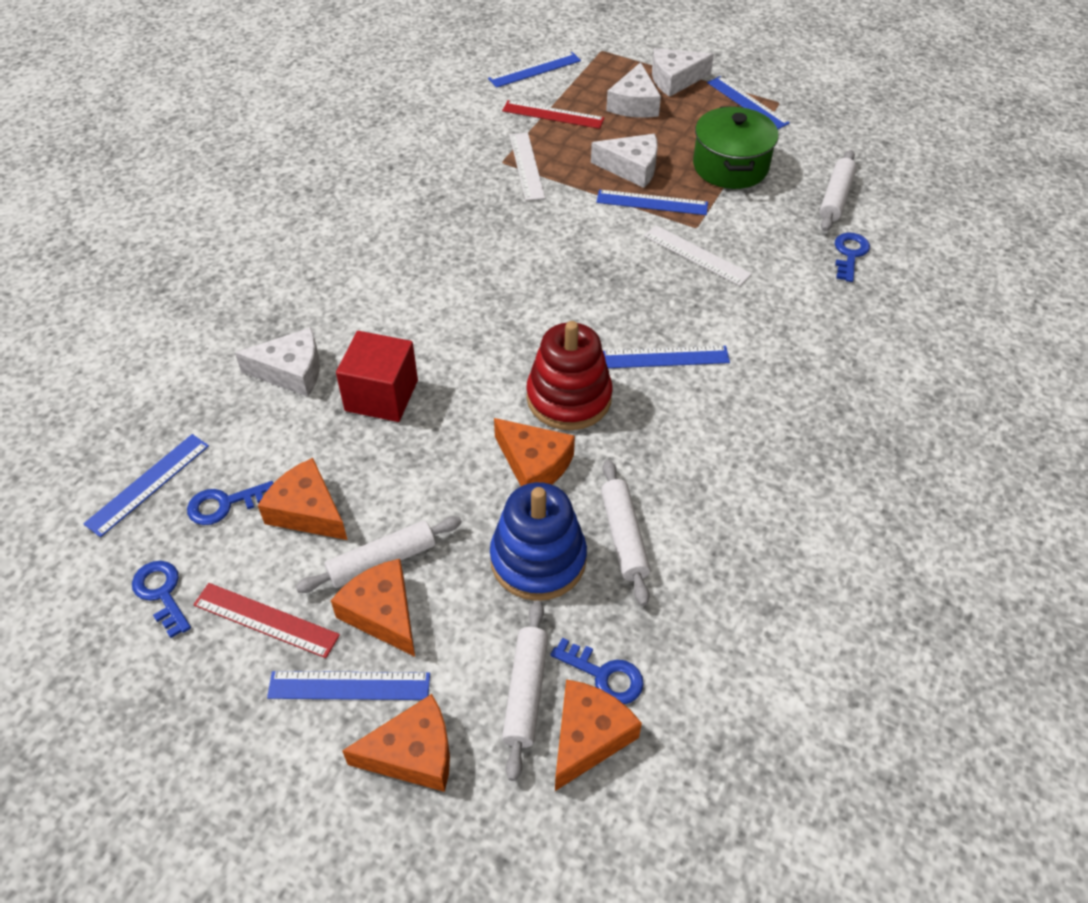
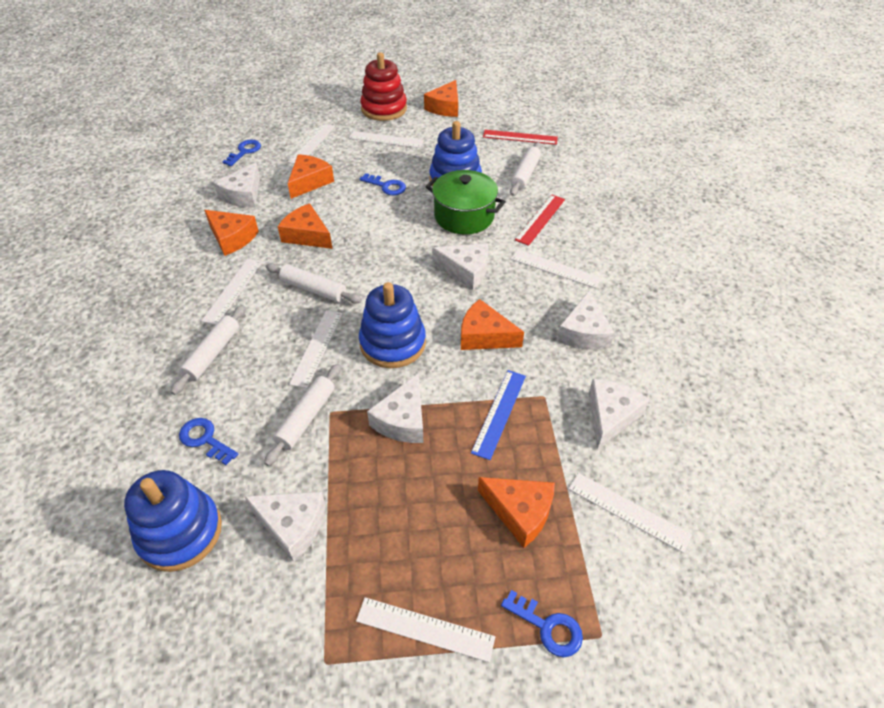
blue ruler: 6 -> 1
blue stacking toy: 1 -> 3
orange cheese: 5 -> 6
red cube: 1 -> 0
white cheese: 4 -> 6
white ruler: 2 -> 7

